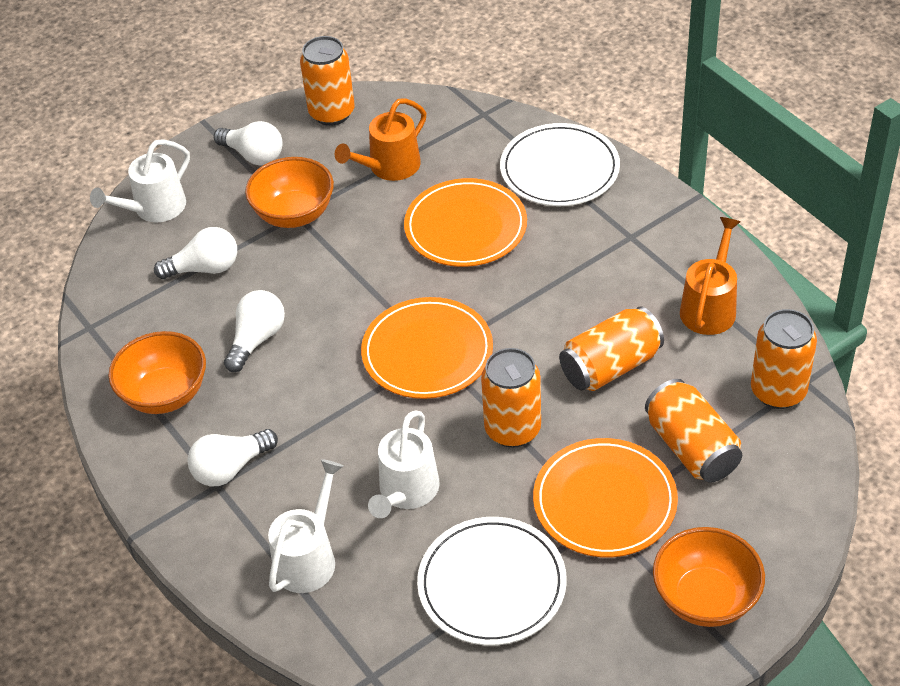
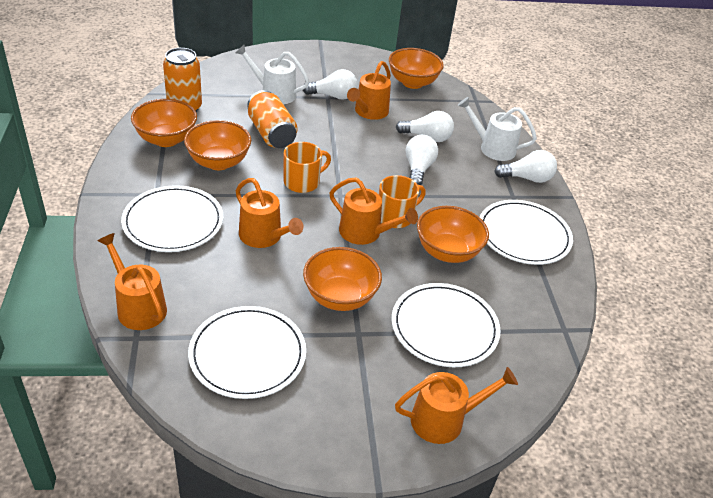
orange bowl: 3 -> 5
orange can: 5 -> 2
orange mug: 0 -> 2
orange plate: 3 -> 0
orange watering can: 2 -> 5
white plate: 2 -> 4
white watering can: 3 -> 2

